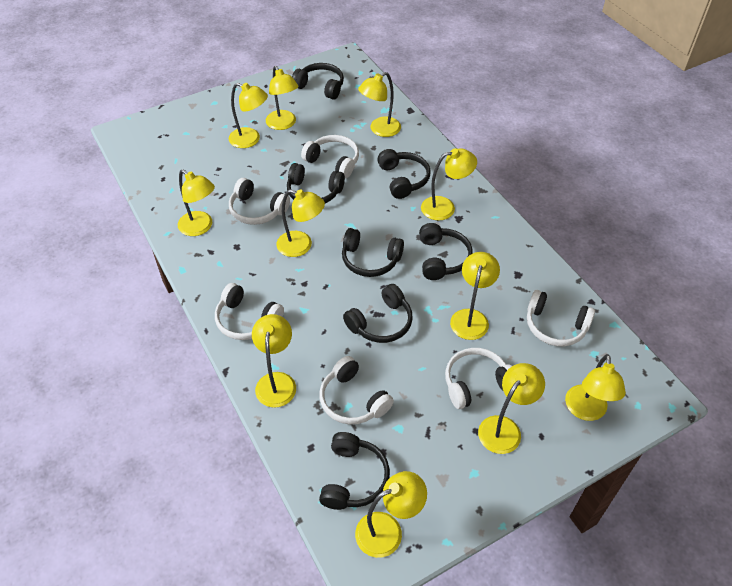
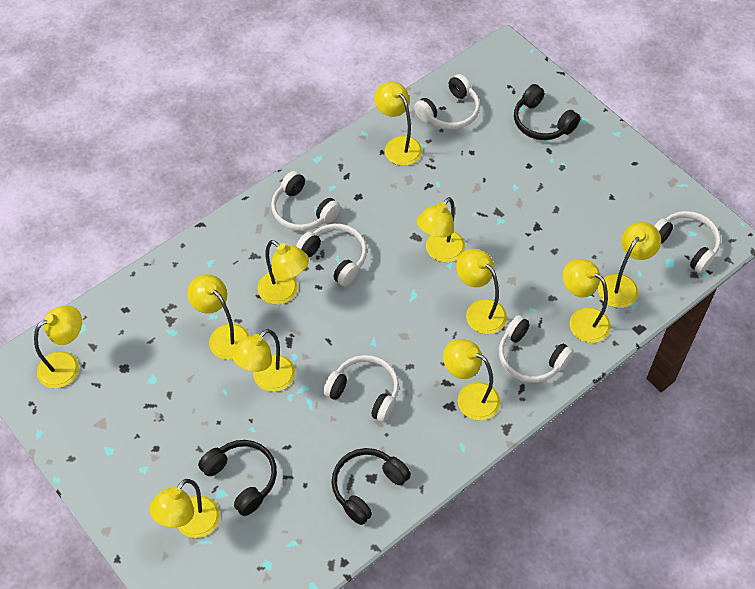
black headphones: 7 -> 3

